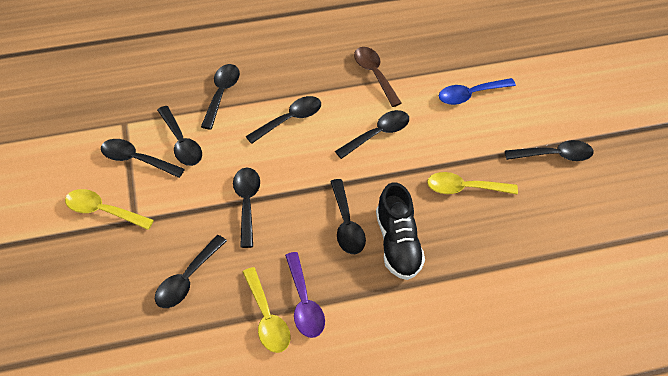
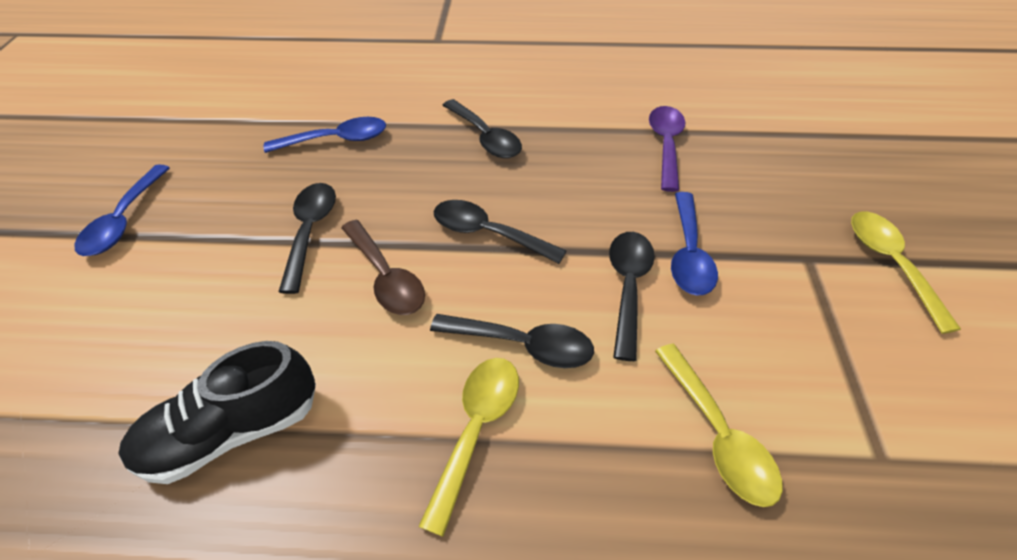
black spoon: 9 -> 5
blue spoon: 1 -> 3

